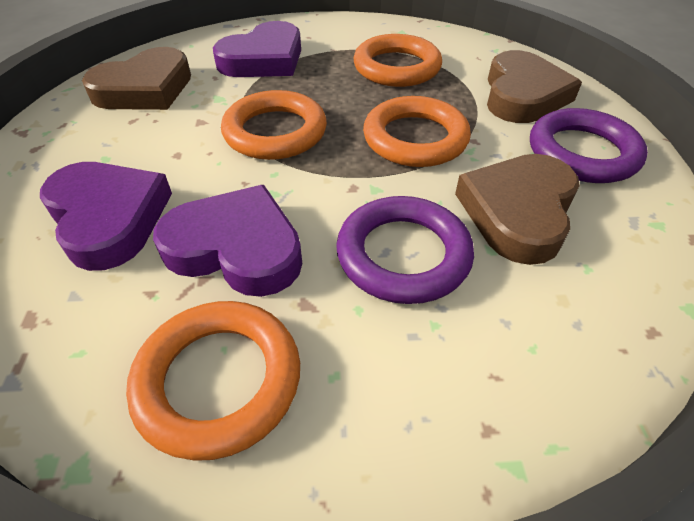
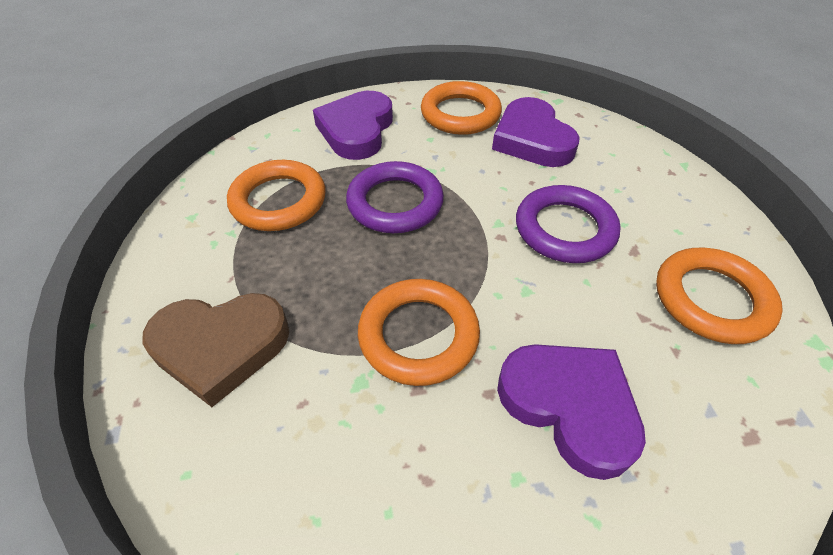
brown heart: 3 -> 1

